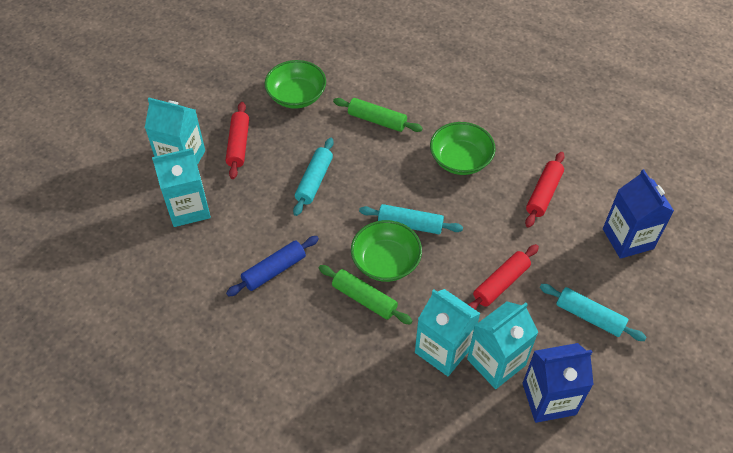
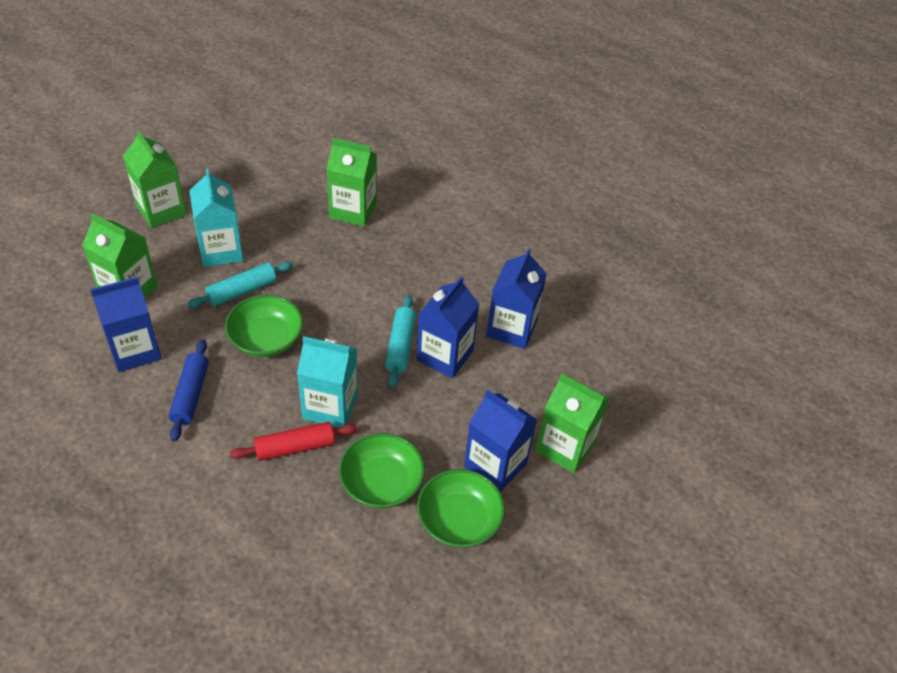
blue carton: 2 -> 4
green carton: 0 -> 4
green rolling pin: 2 -> 0
red rolling pin: 3 -> 1
turquoise carton: 4 -> 2
turquoise rolling pin: 3 -> 2

